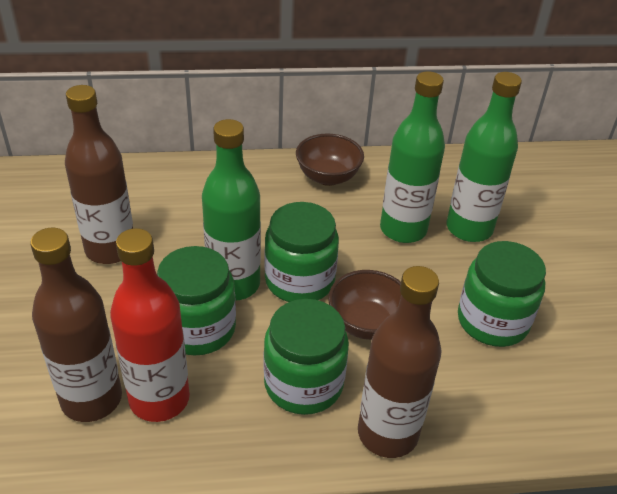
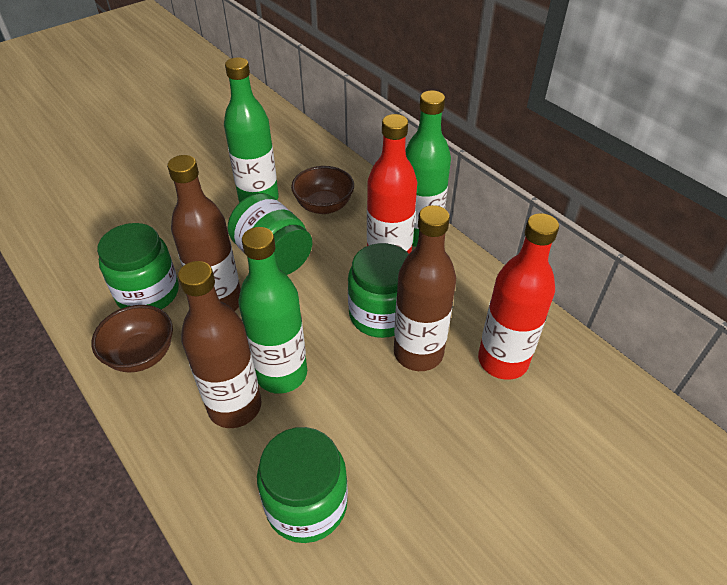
red bottle: 1 -> 2

